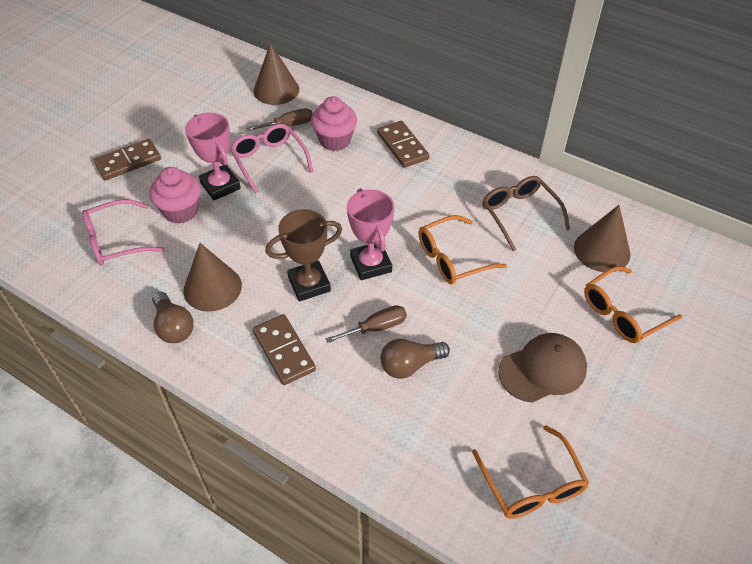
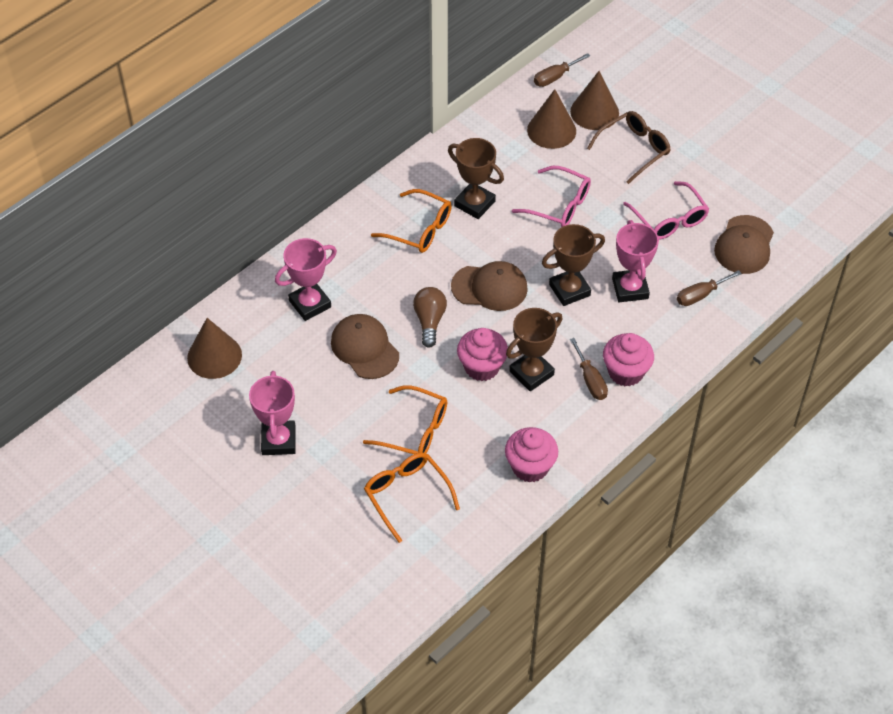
brown cap: 1 -> 3
brown domino: 3 -> 0
brown light bulb: 2 -> 1
brown screwdriver: 2 -> 3
brown trophy: 1 -> 3
pink cupcake: 2 -> 3
pink trophy: 2 -> 3

